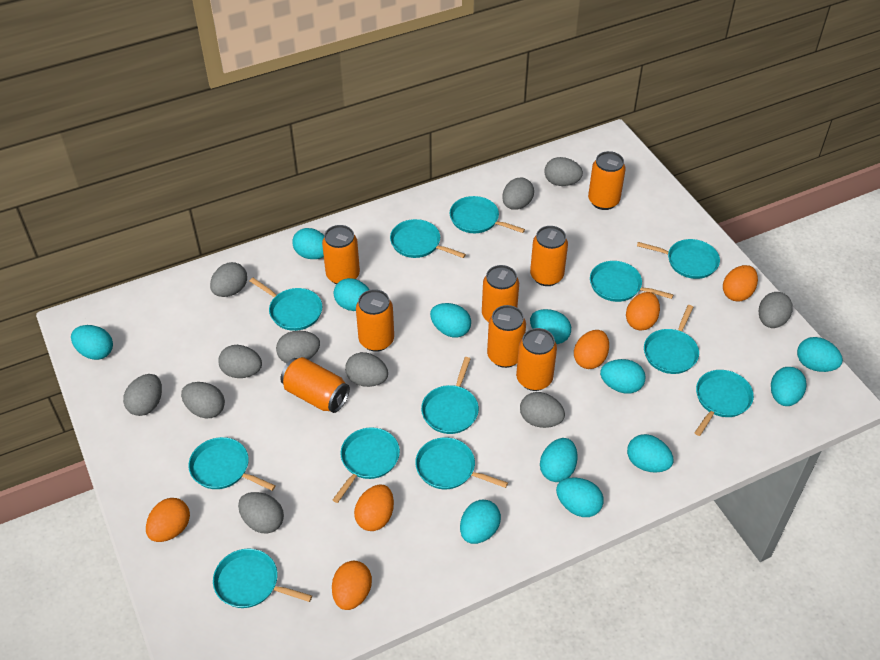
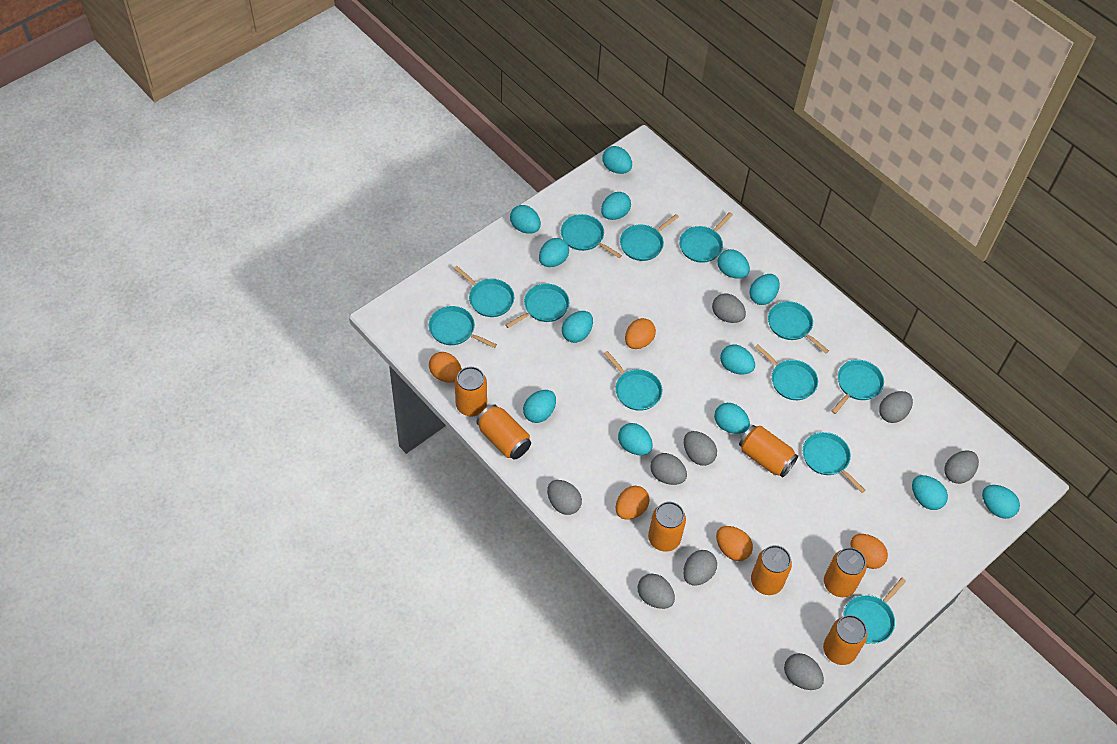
grey egg: 11 -> 9
orange can: 8 -> 7
orange egg: 6 -> 5
turquoise egg: 12 -> 13

